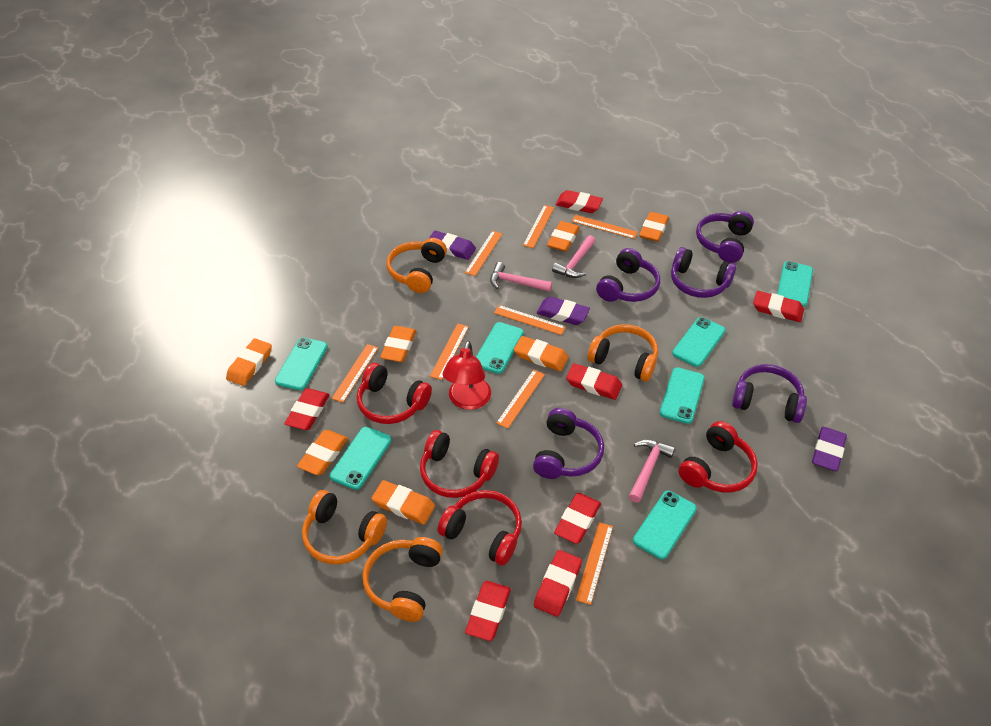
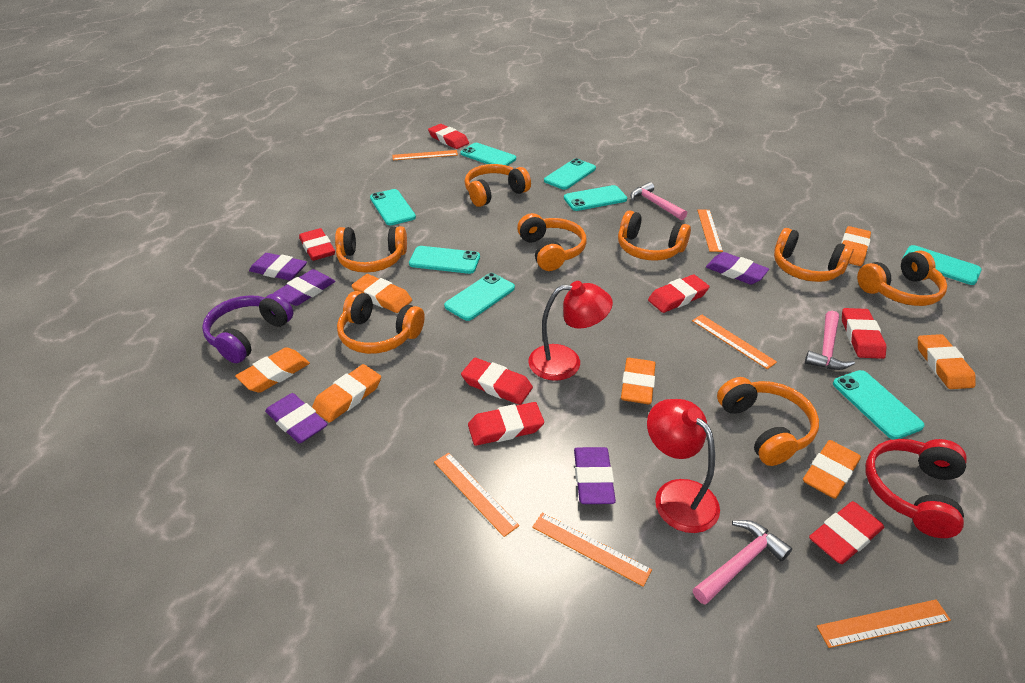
orange headphones: 4 -> 8
orange ruler: 8 -> 6
purple eraser: 3 -> 5
purple headphones: 5 -> 1
red headphones: 4 -> 1
red lamp: 1 -> 2
turquoise phone: 7 -> 8

